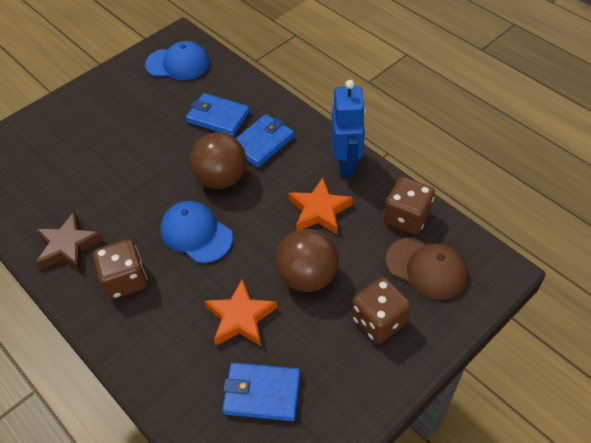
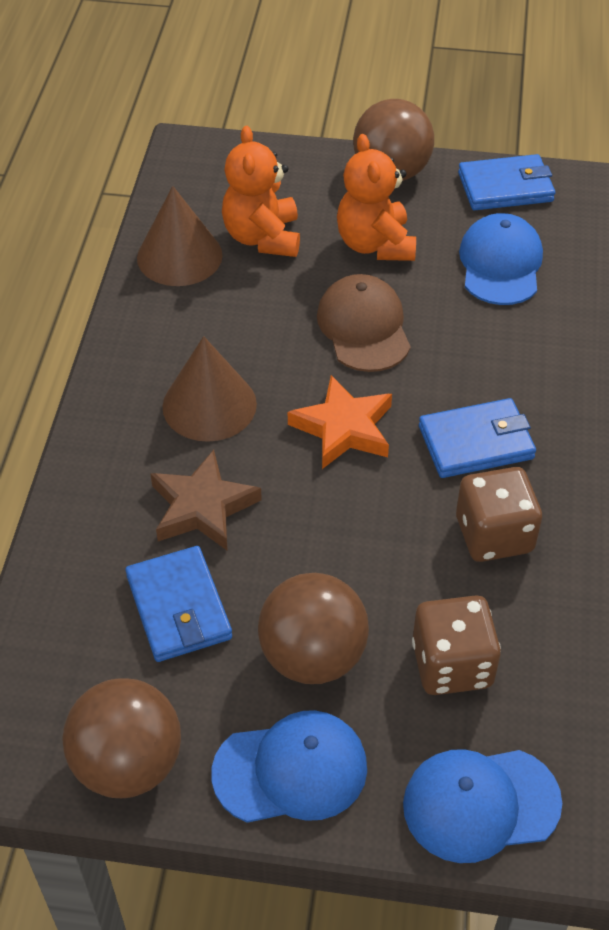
blue cap: 2 -> 3
blue robot: 1 -> 0
brown ball: 2 -> 3
brown cone: 0 -> 2
brown dice: 3 -> 2
orange star: 2 -> 1
orange teddy bear: 0 -> 2

